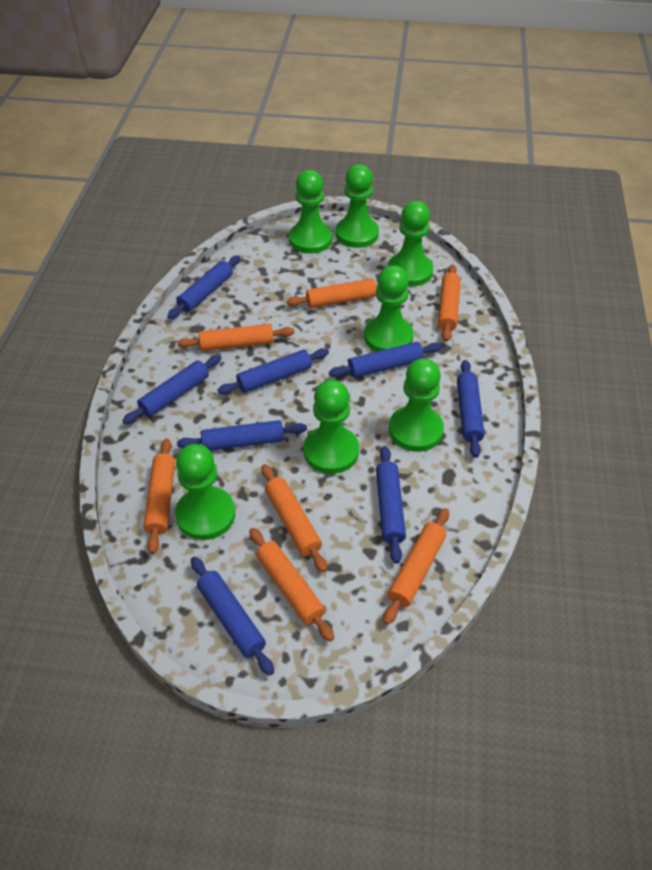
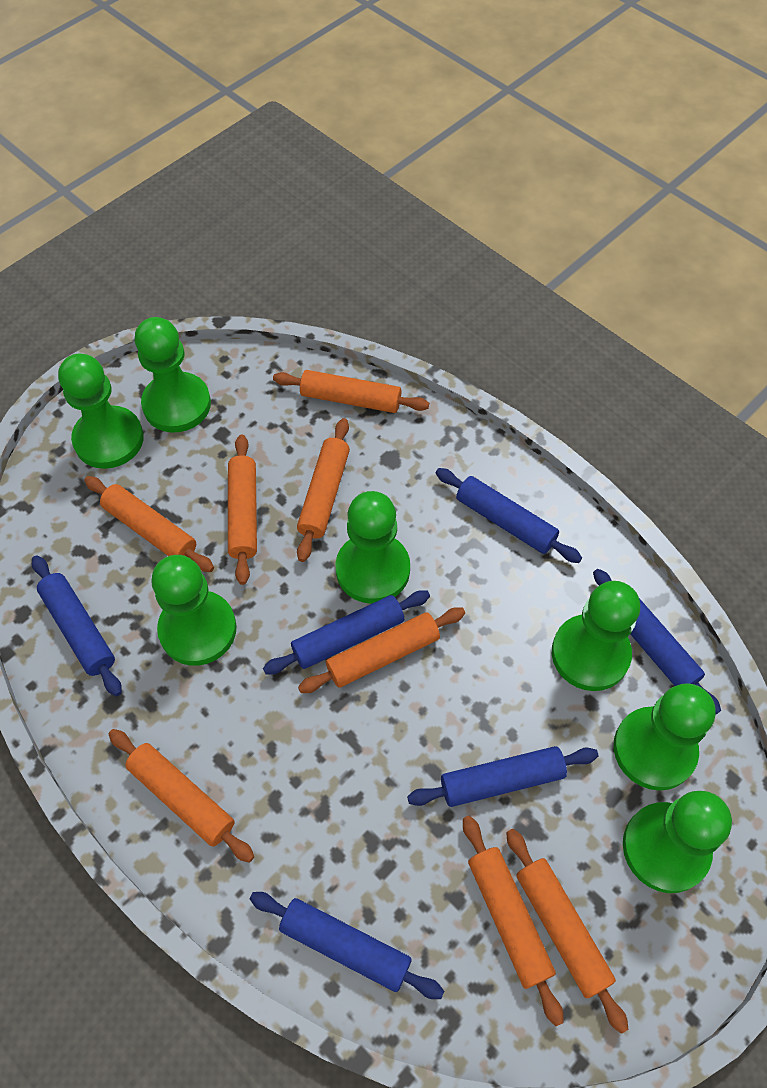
blue rolling pin: 8 -> 6
orange rolling pin: 7 -> 8

